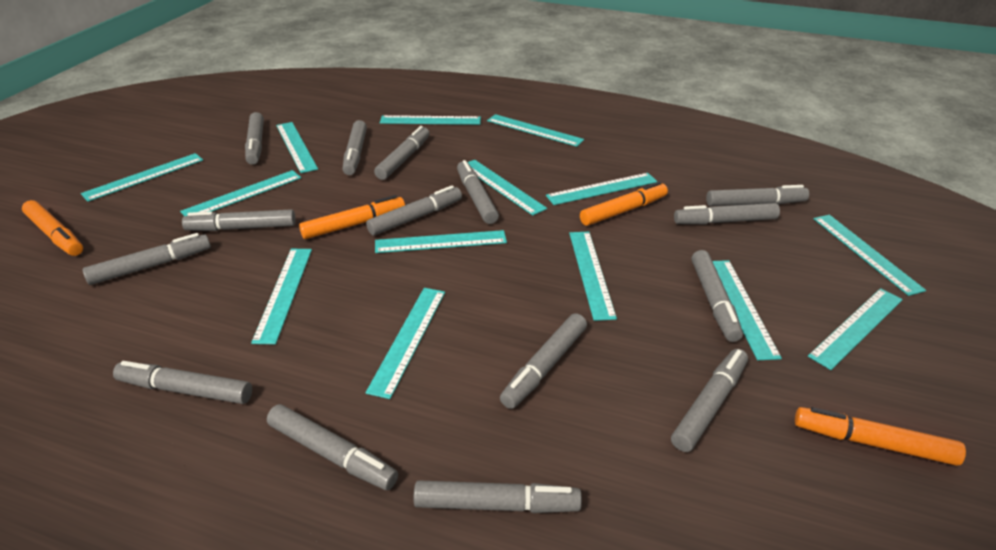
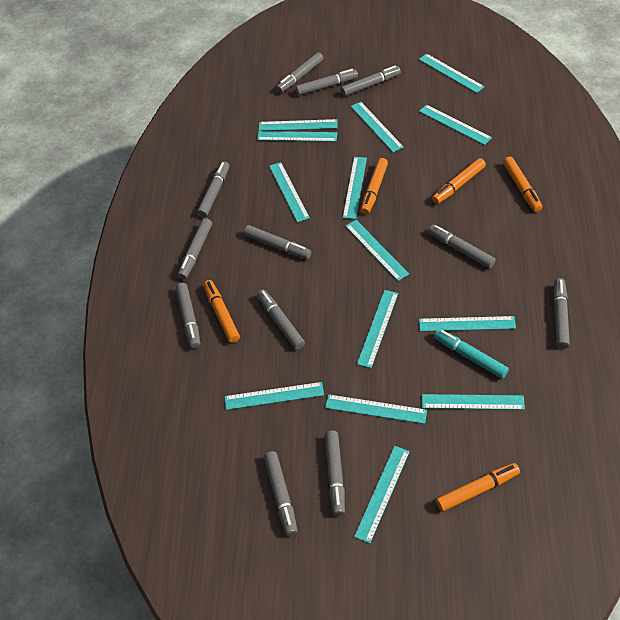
grey marker: 15 -> 12
orange marker: 4 -> 5
turquoise marker: 0 -> 1

